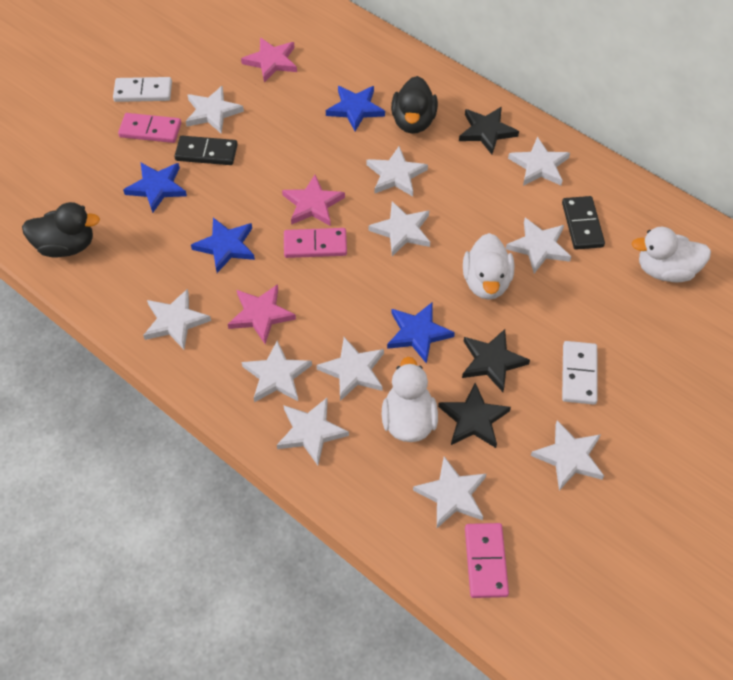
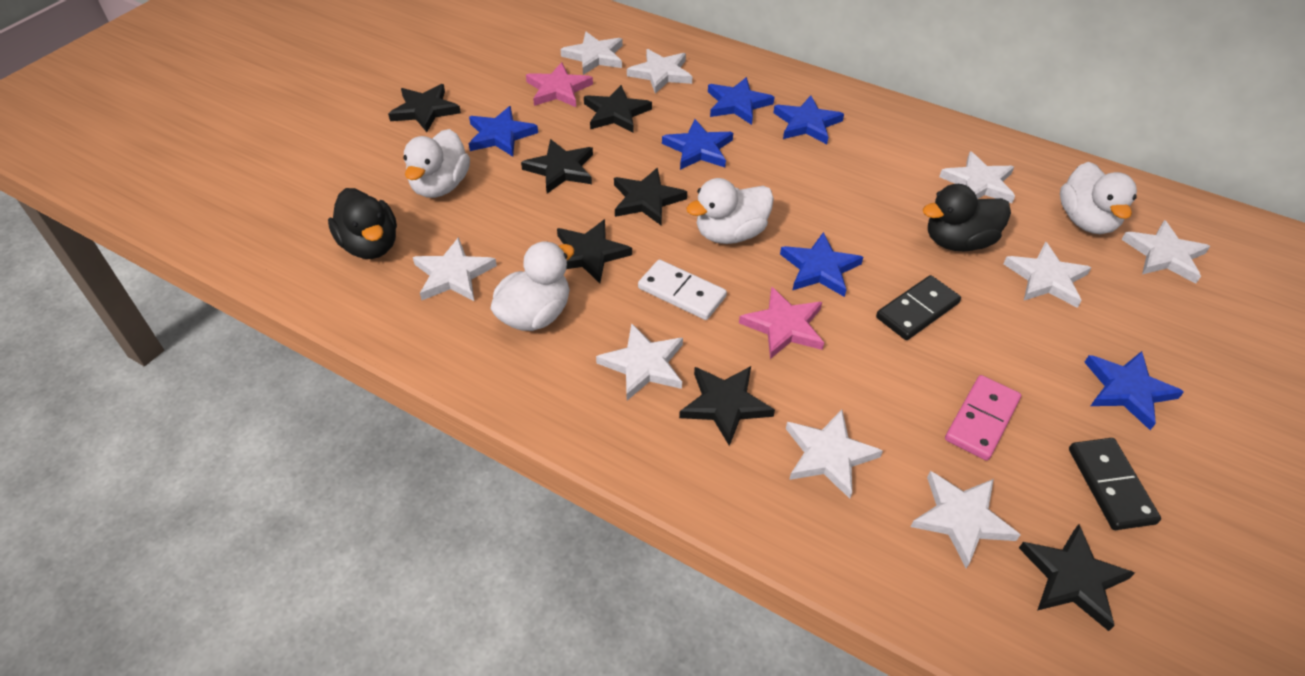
black star: 3 -> 7
blue star: 4 -> 6
pink domino: 3 -> 1
pink star: 3 -> 2
white domino: 2 -> 1
white duck: 3 -> 4
white star: 11 -> 9

